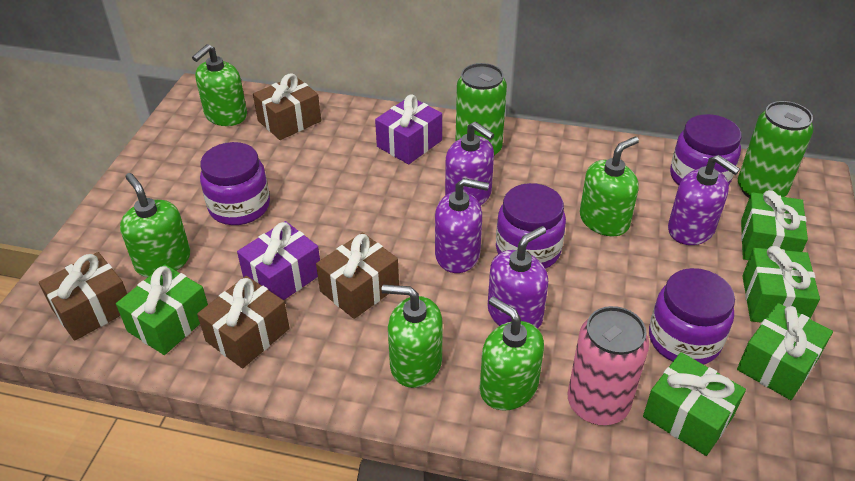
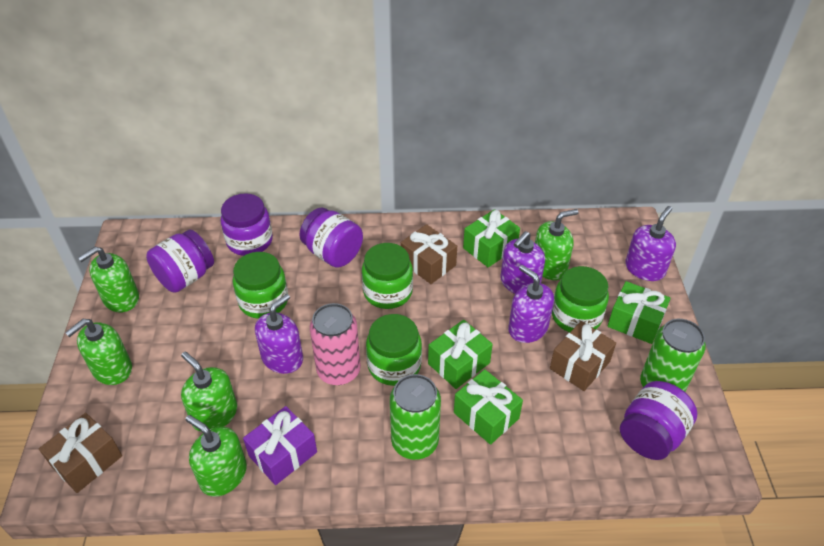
brown gift: 4 -> 3
green gift: 5 -> 4
green jar: 0 -> 4
purple gift: 2 -> 1

